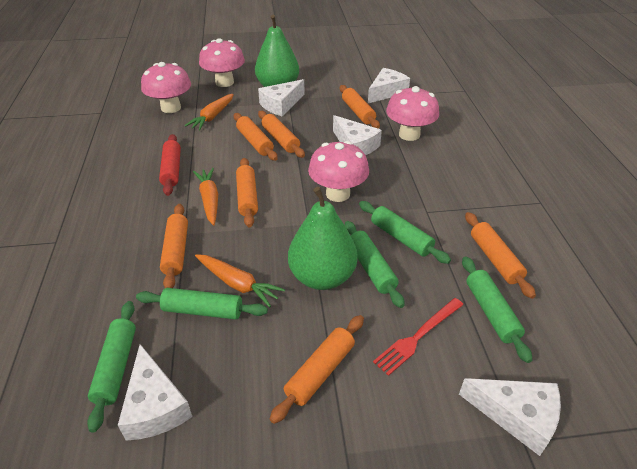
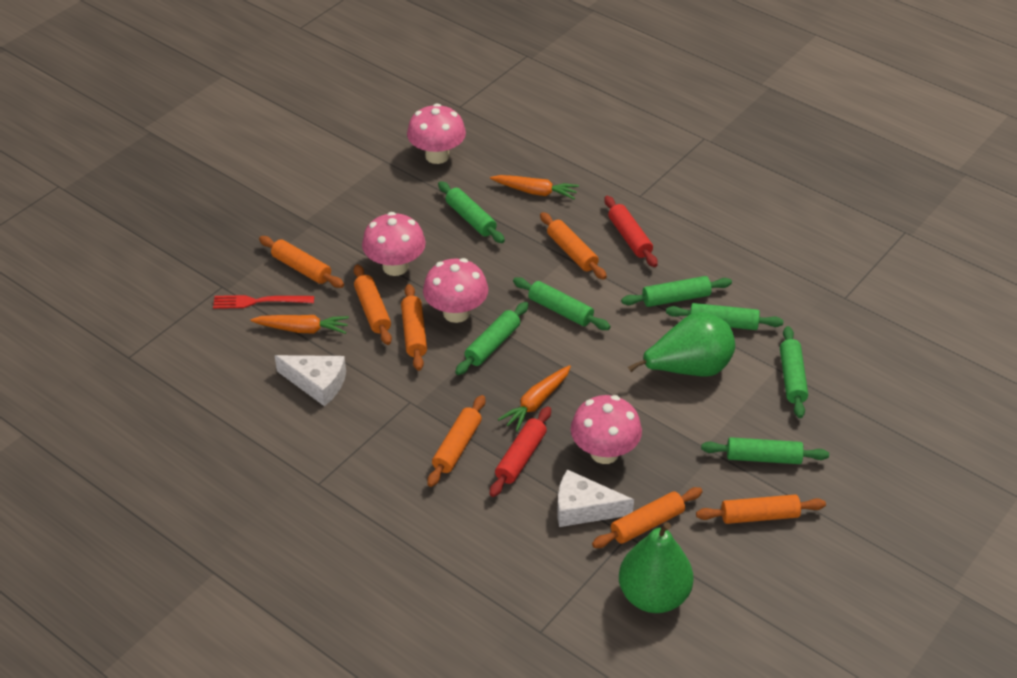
green rolling pin: 5 -> 7
red rolling pin: 1 -> 2
white cheese: 5 -> 2

